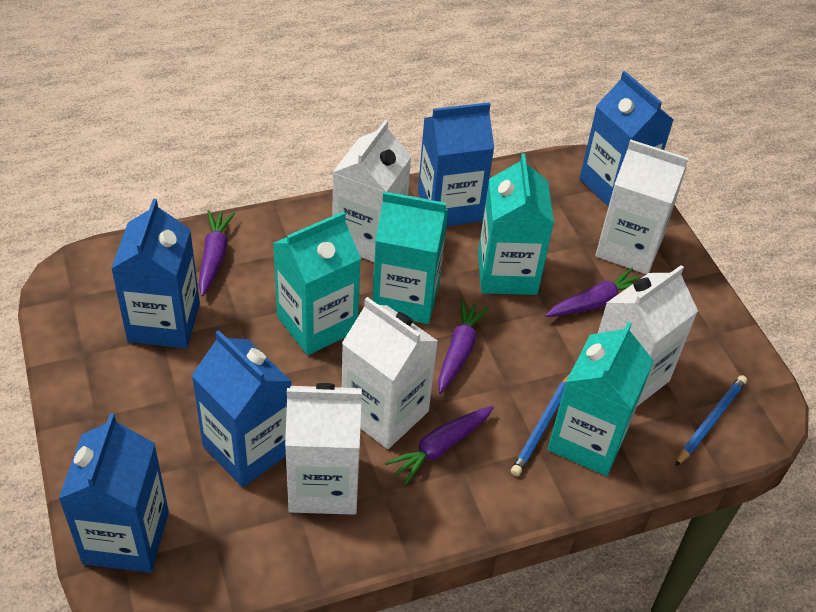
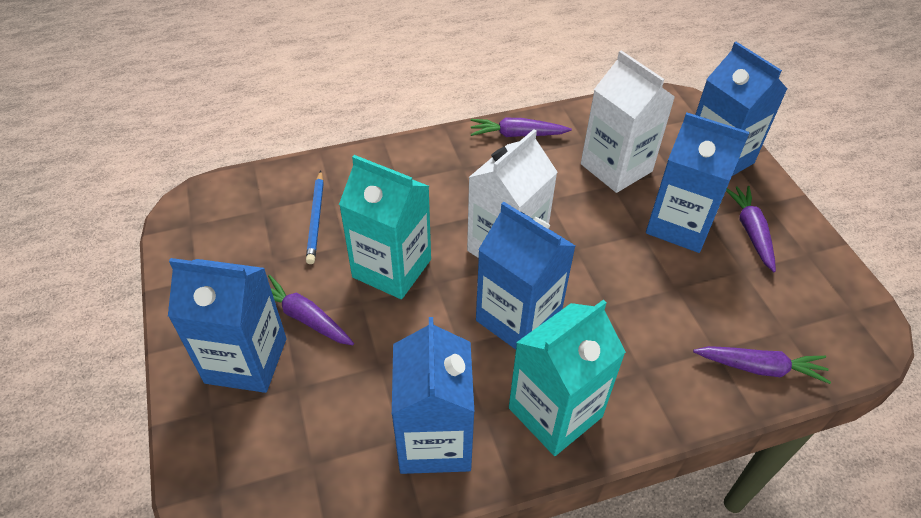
blue pencil: 2 -> 1
turquoise carton: 4 -> 2
white carton: 5 -> 2

